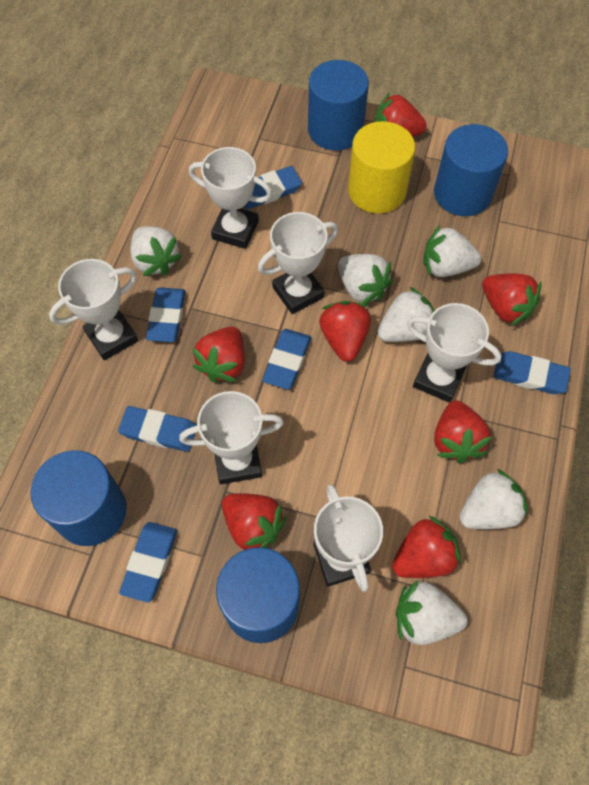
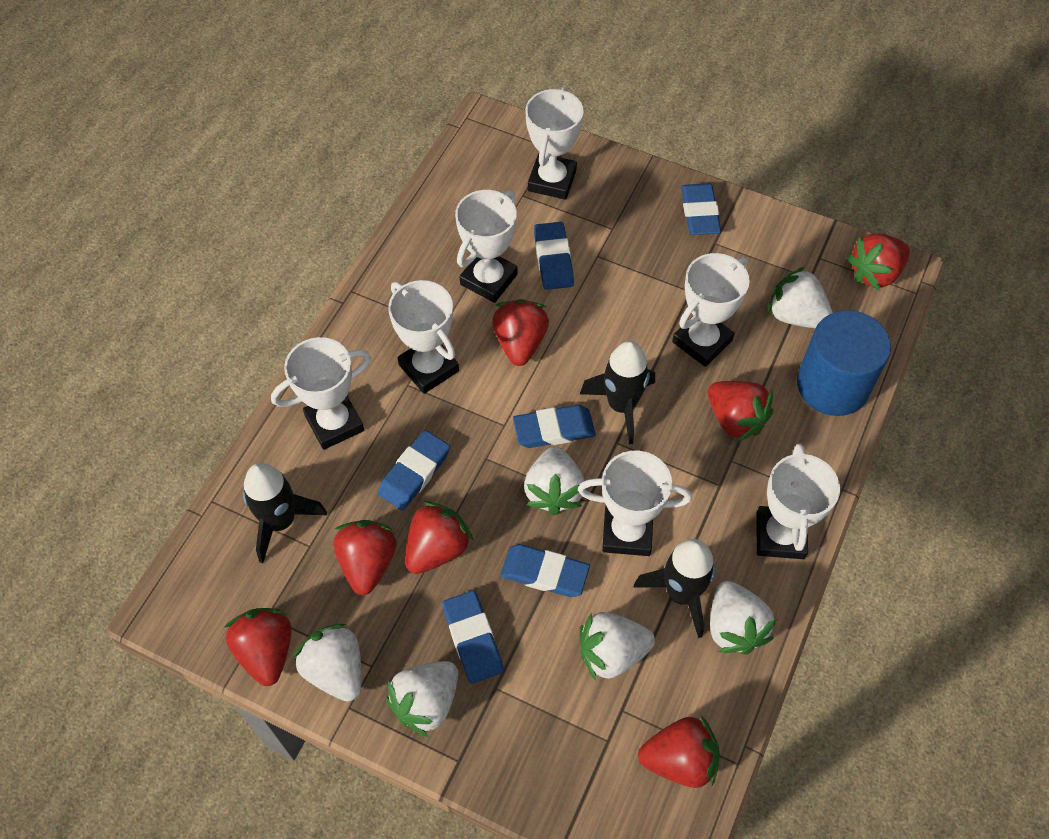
black rocket: 0 -> 3
blue cylinder: 4 -> 1
white trophy: 6 -> 7
yellow cylinder: 1 -> 0

